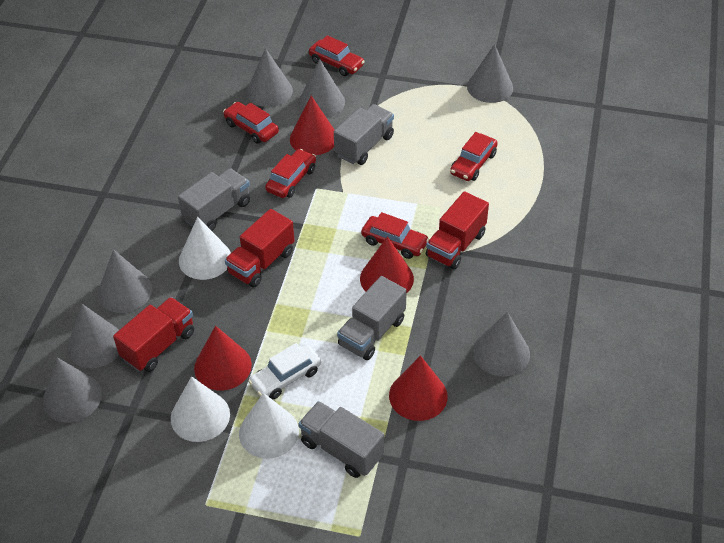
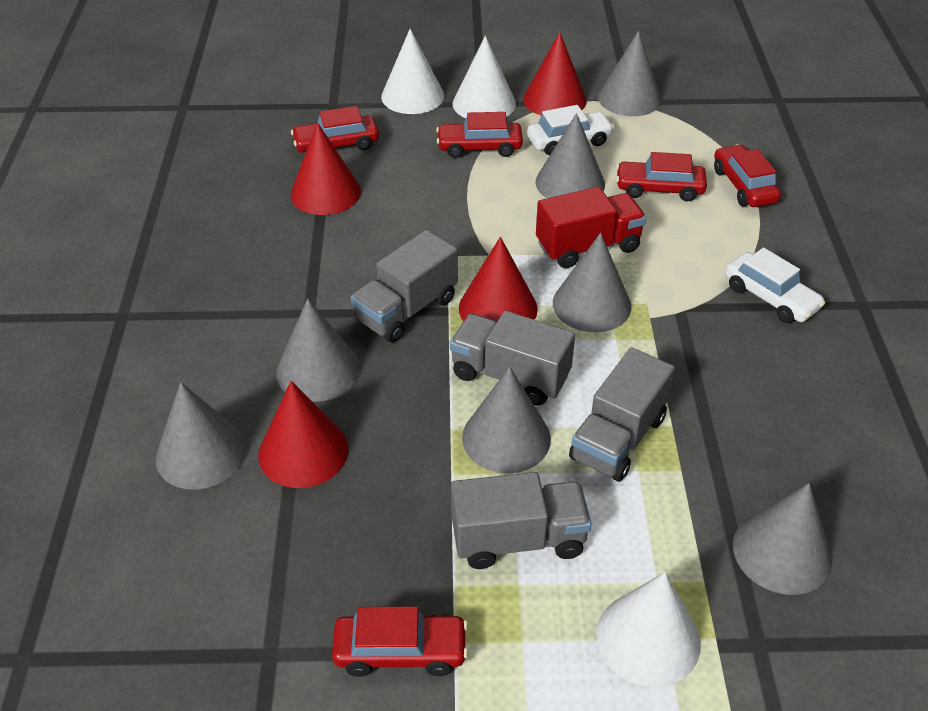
red truck: 3 -> 1
white car: 1 -> 2

